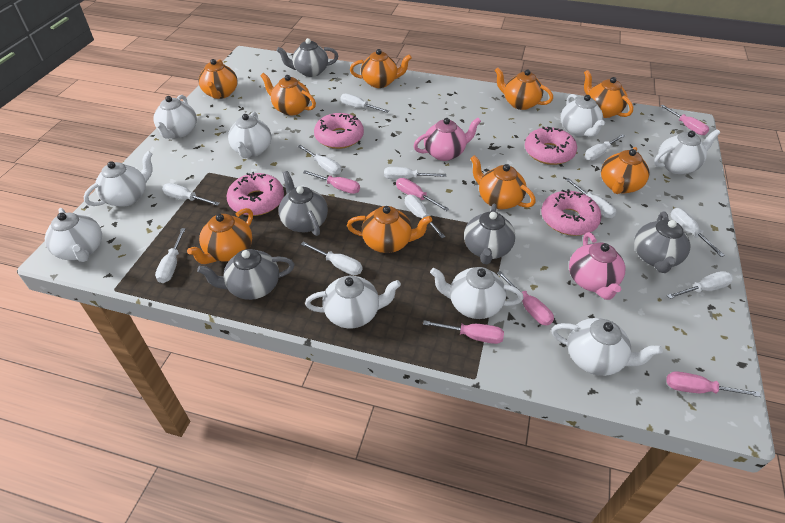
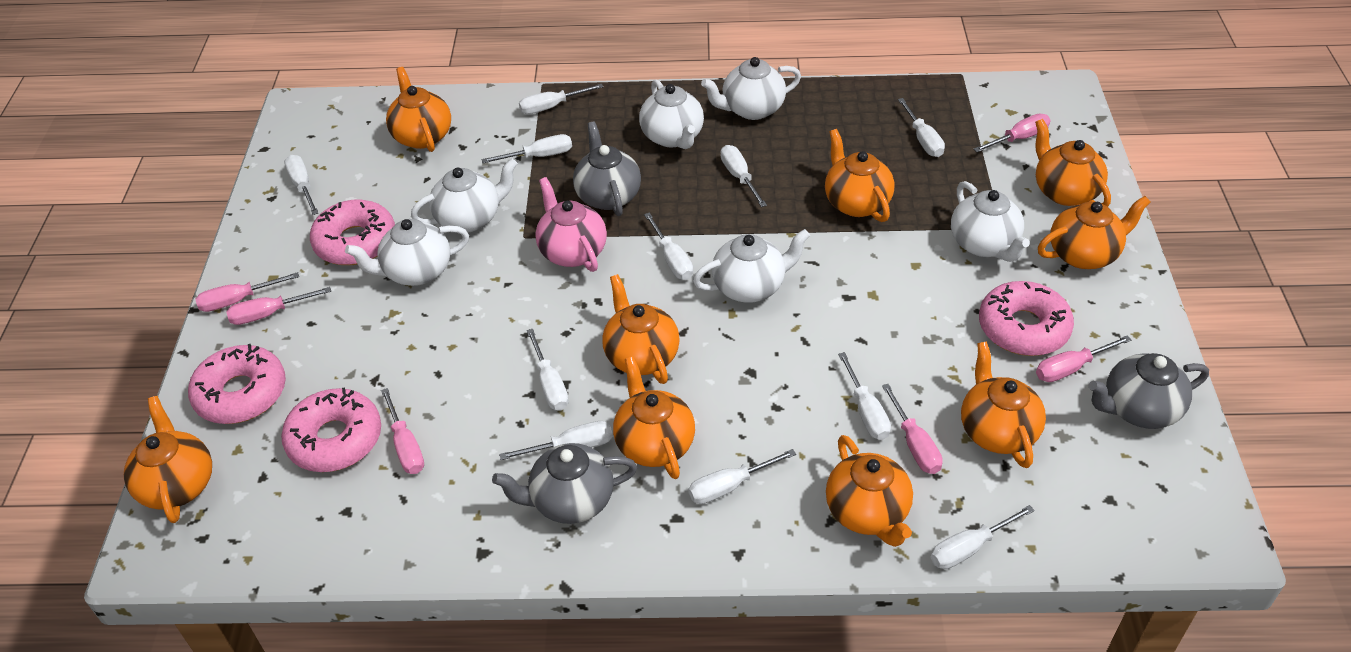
grey teapot: 5 -> 3
pink teapot: 2 -> 1
white teapot: 9 -> 6

